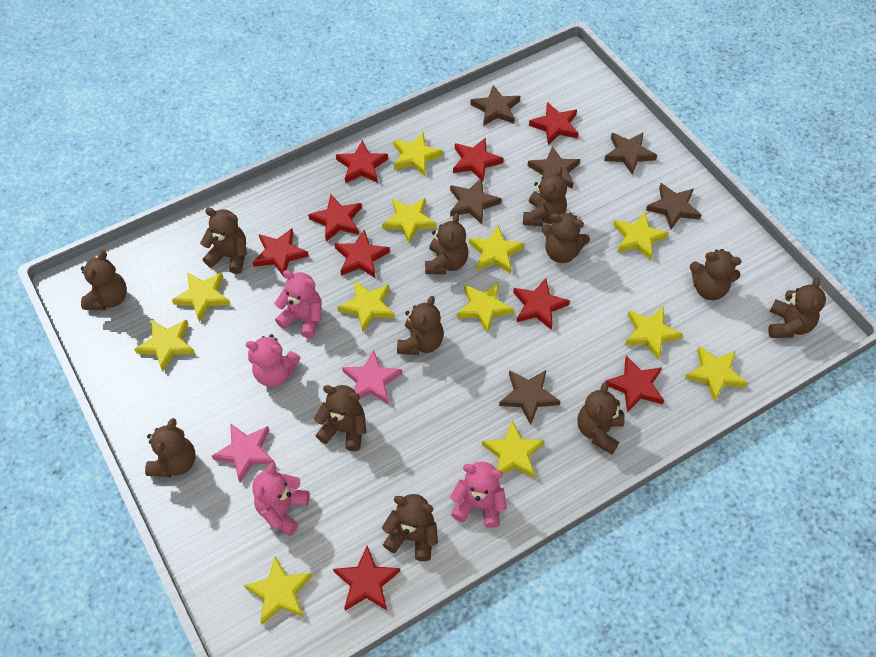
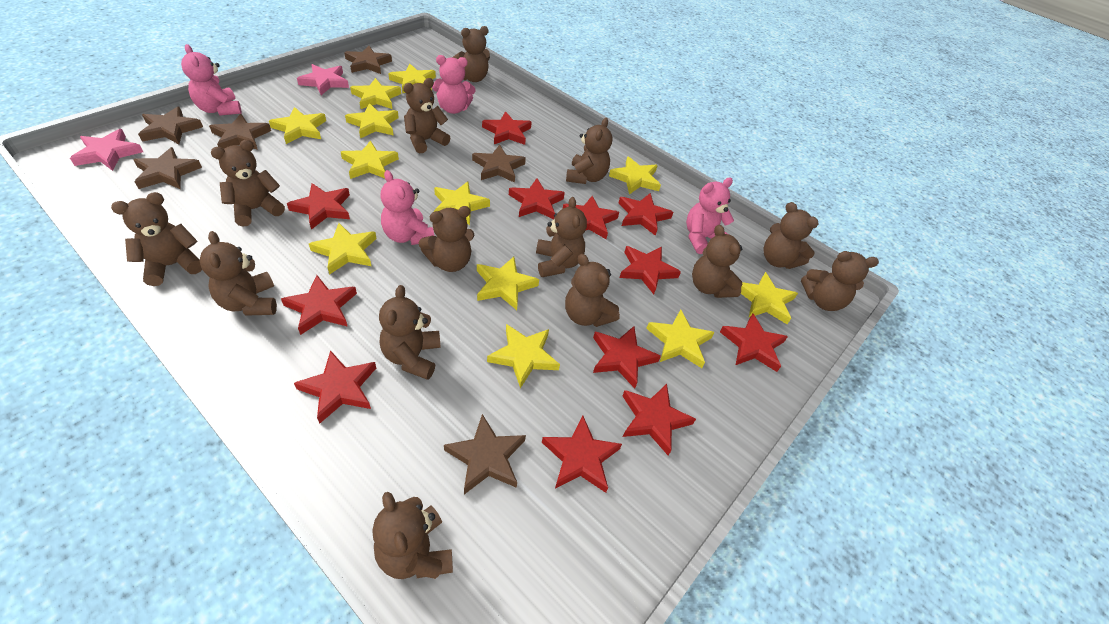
brown teddy bear: 12 -> 14
red star: 9 -> 12

